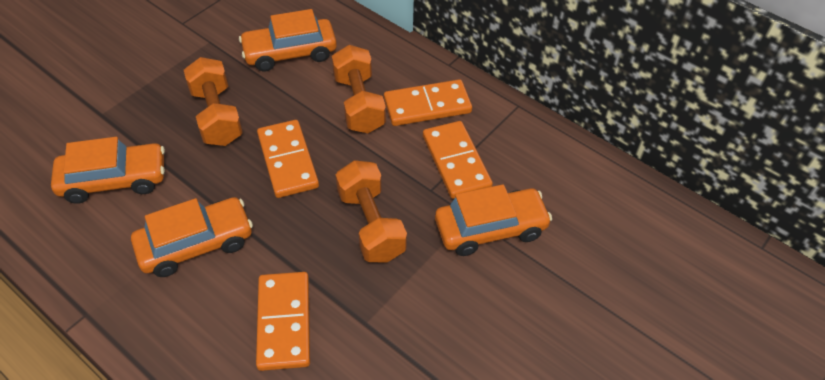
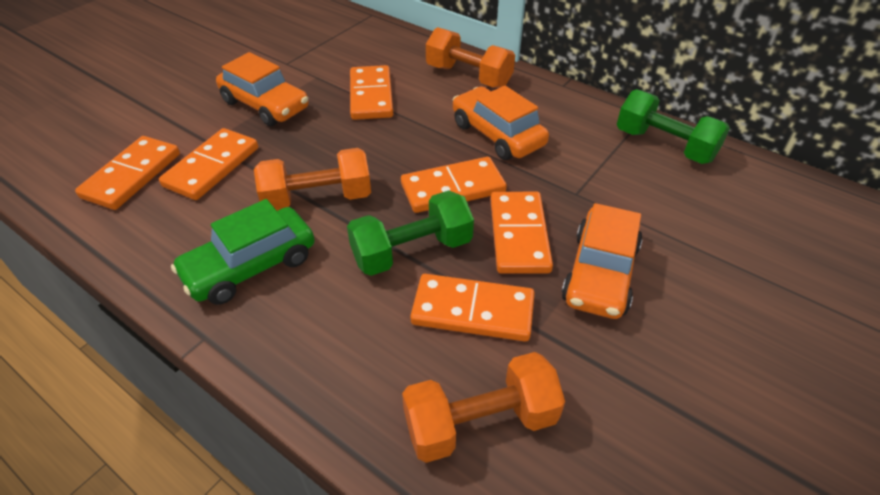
green car: 0 -> 1
green dumbbell: 0 -> 2
orange car: 4 -> 3
orange domino: 4 -> 6

